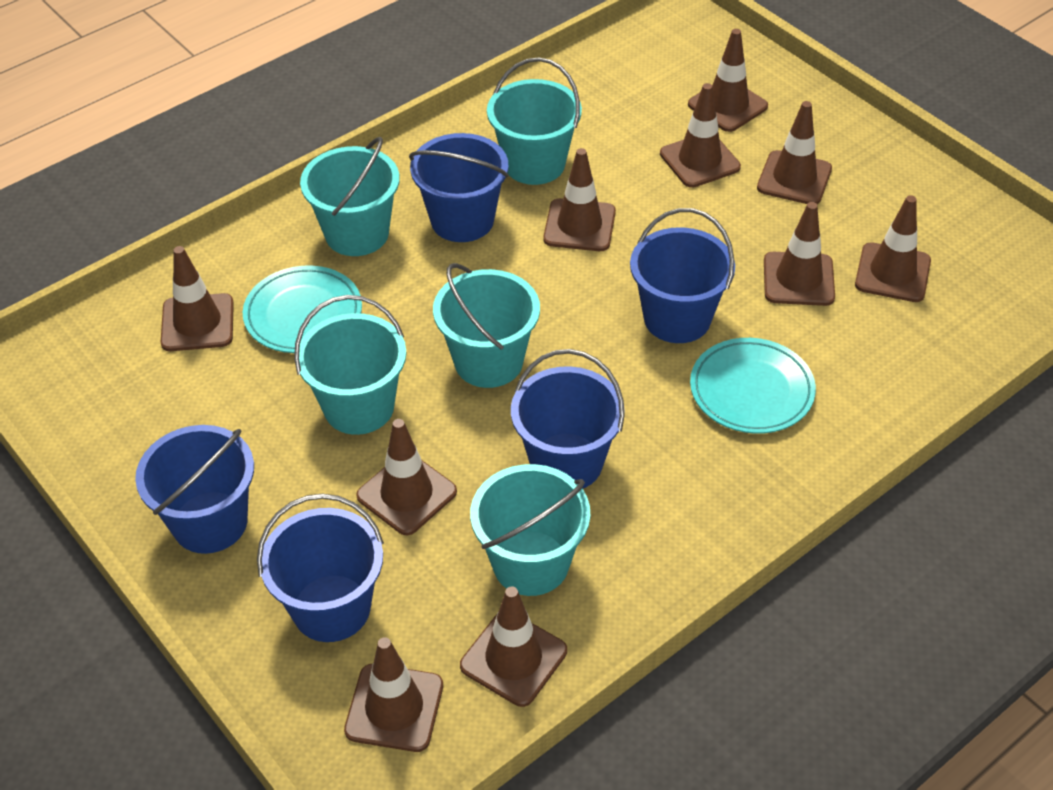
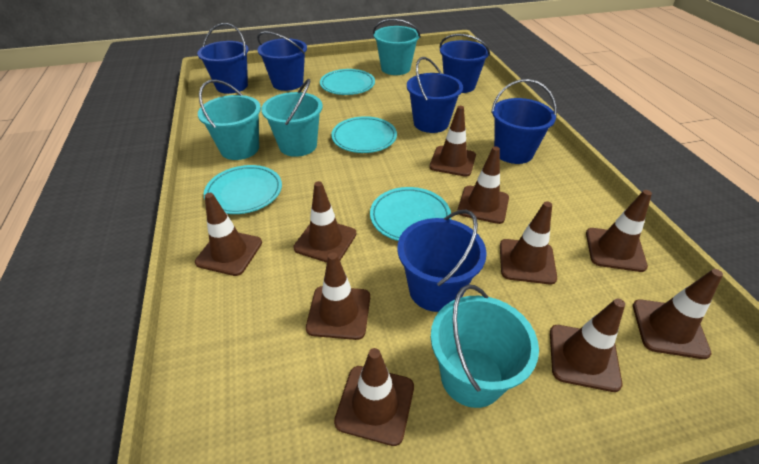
blue bucket: 5 -> 6
turquoise bucket: 5 -> 4
turquoise plate: 2 -> 4

